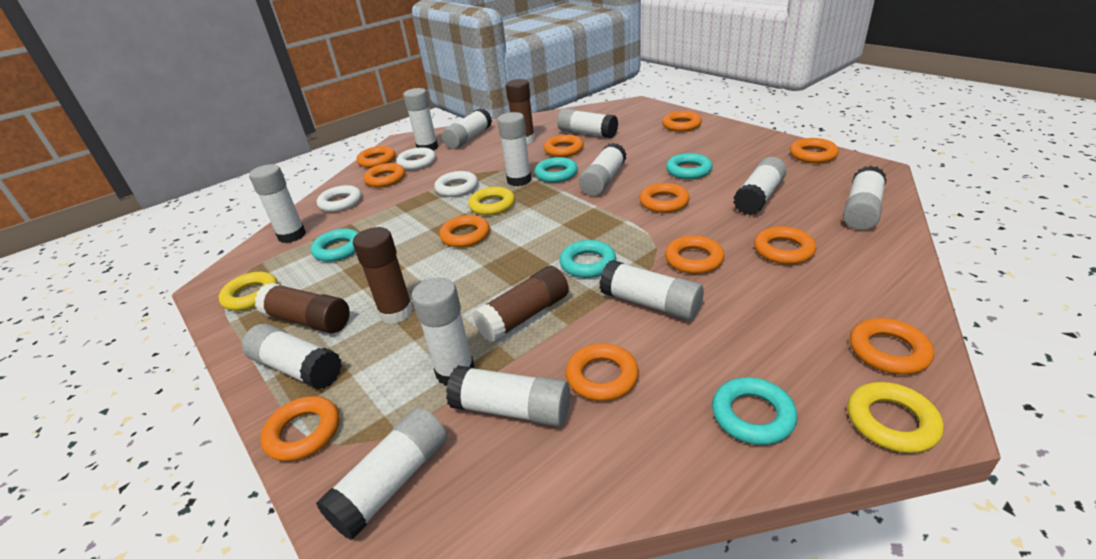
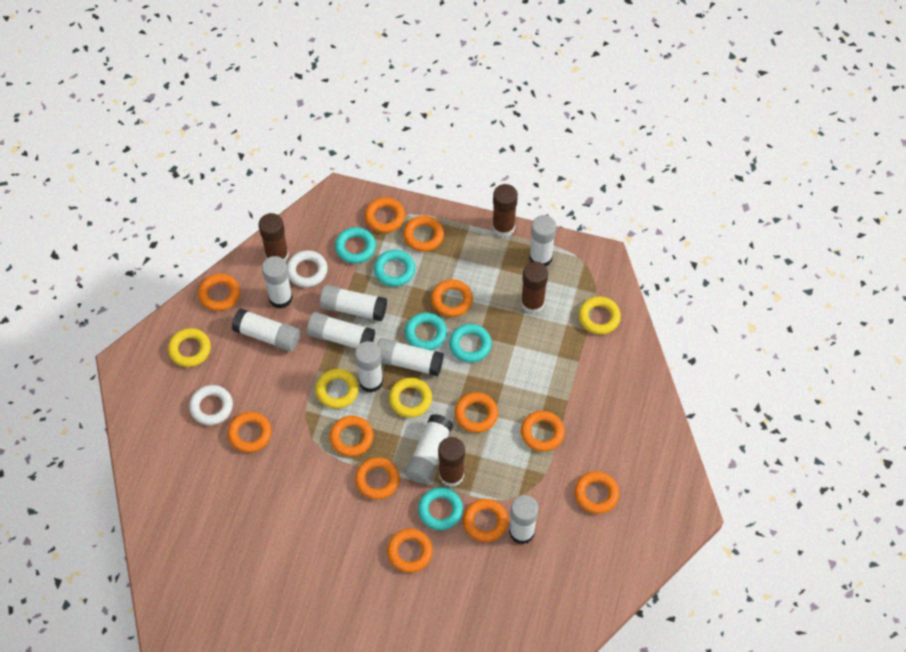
white glue stick: 13 -> 9
white ring: 3 -> 2
yellow ring: 3 -> 4

